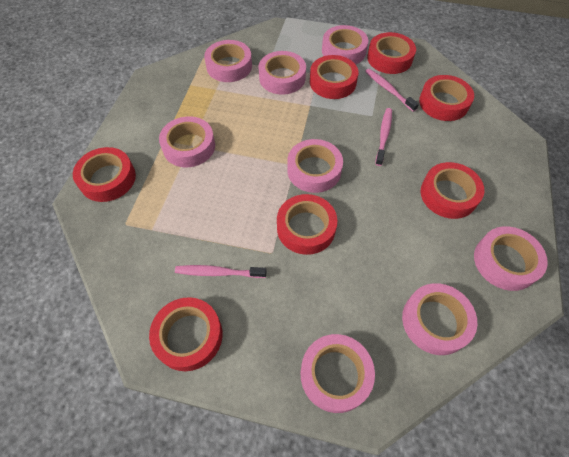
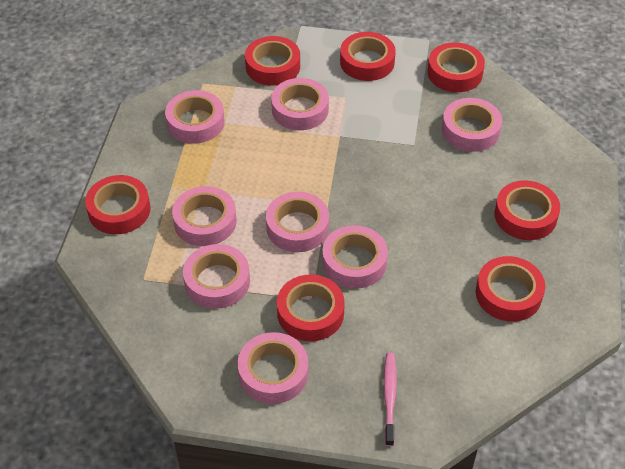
pink toothbrush: 3 -> 1

